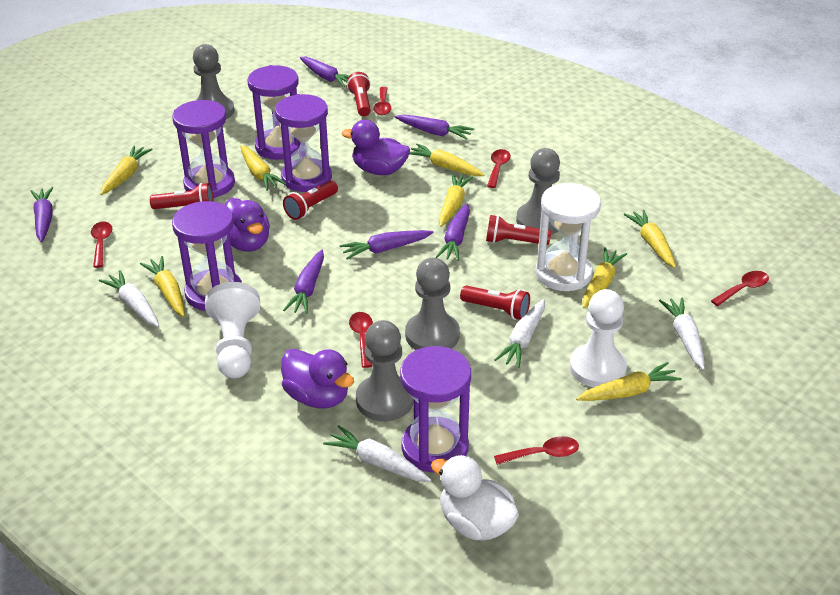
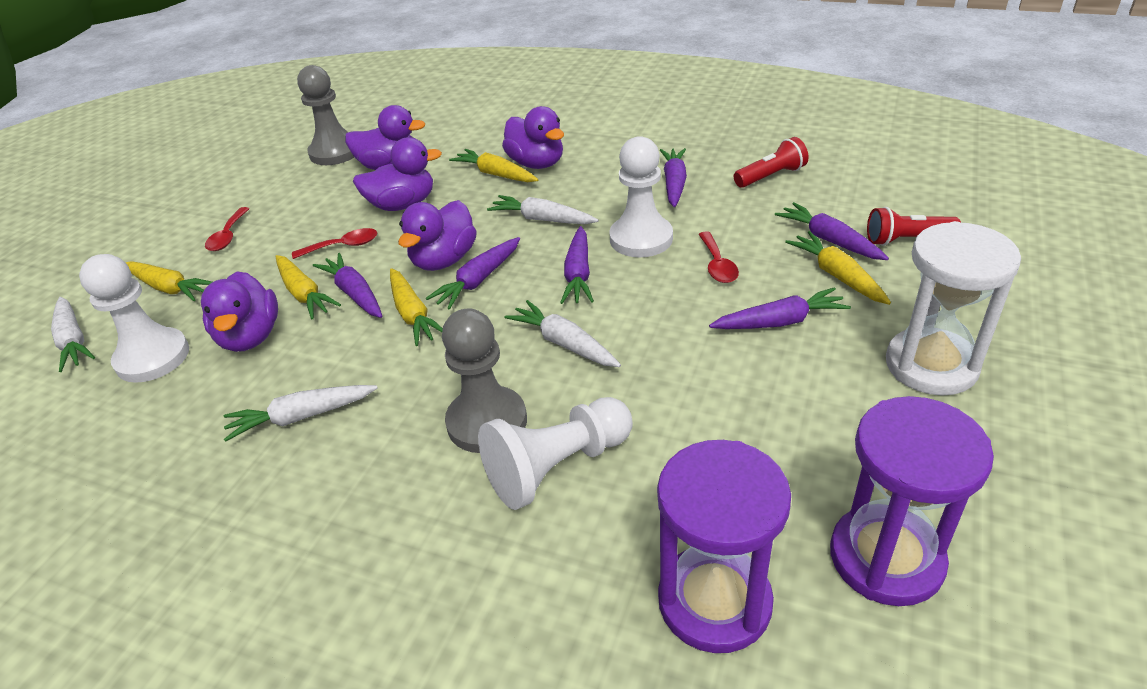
grey pawn: 4 -> 2
purple duck: 3 -> 5
purple hourglass: 5 -> 2
red flashlight: 5 -> 2
red spoon: 6 -> 3
white duck: 1 -> 0
white pawn: 2 -> 3
yellow carrot: 8 -> 5

